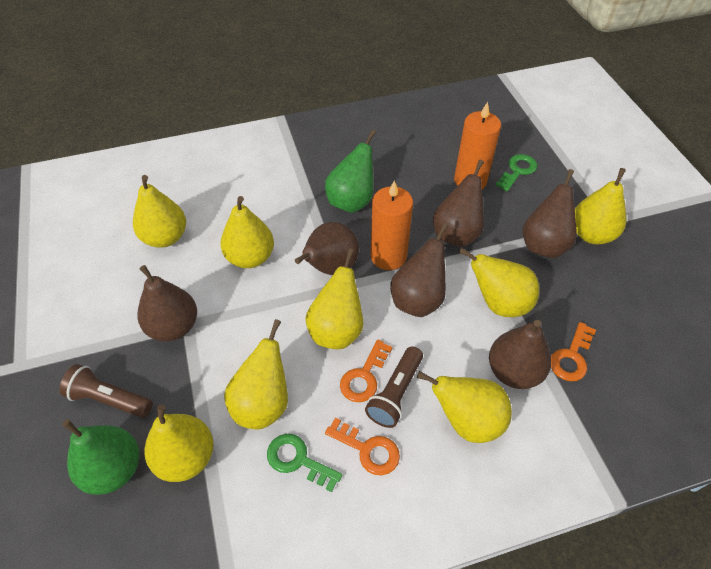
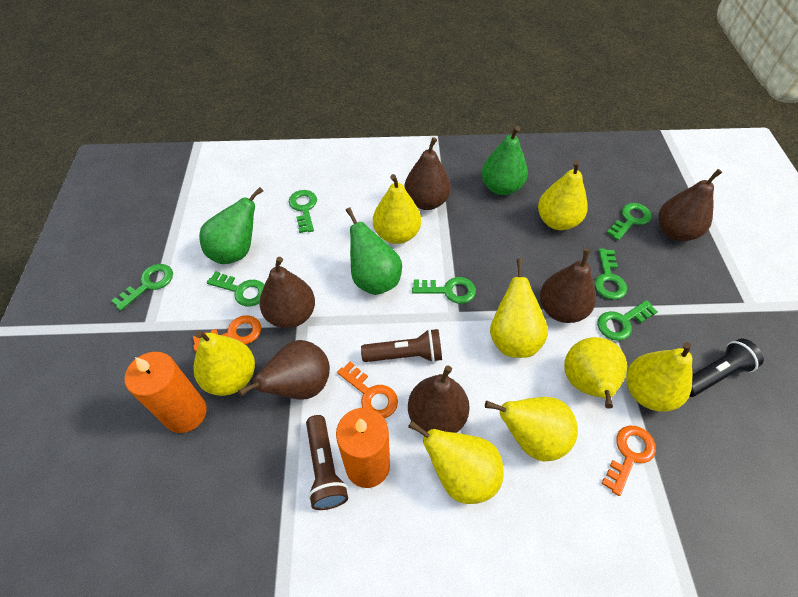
black flashlight: 0 -> 1
green key: 2 -> 7
green pear: 2 -> 3

